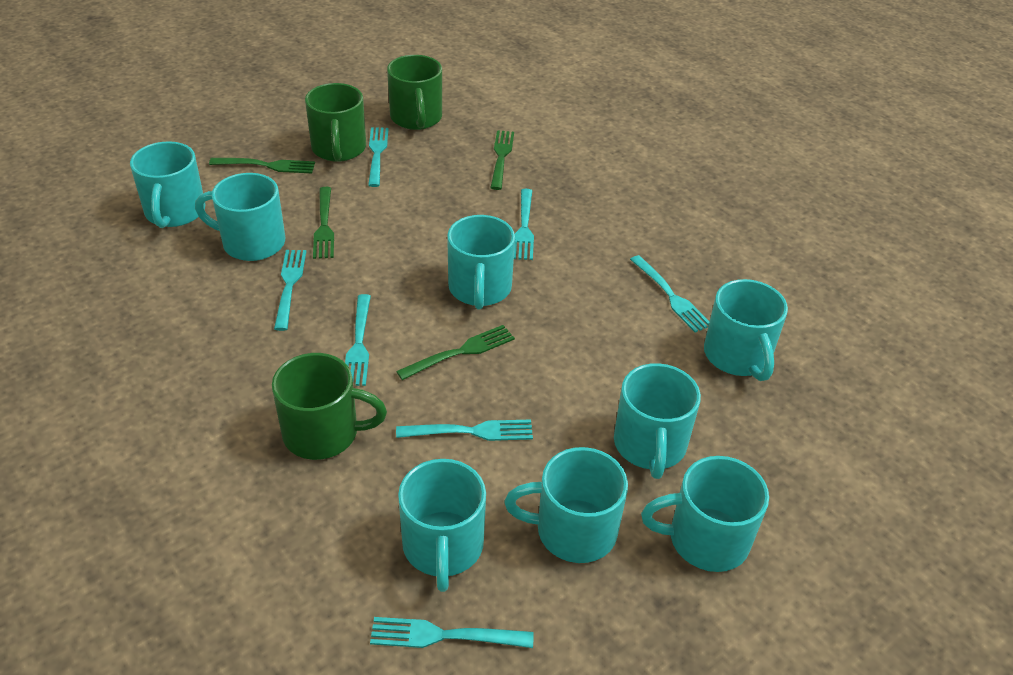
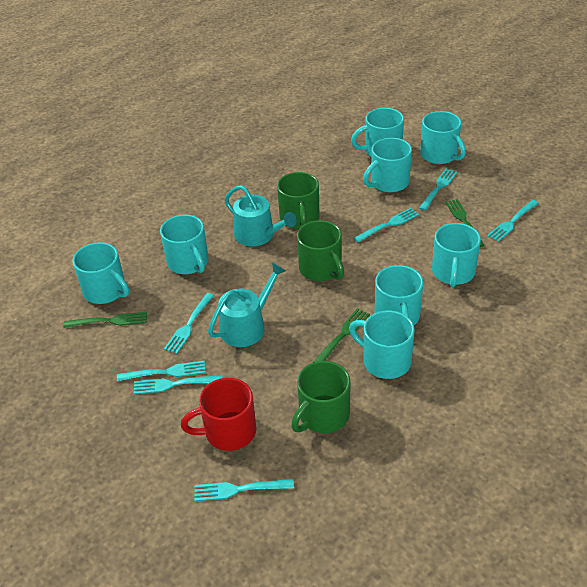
green fork: 4 -> 3
red mug: 0 -> 1
turquoise watering can: 0 -> 2

